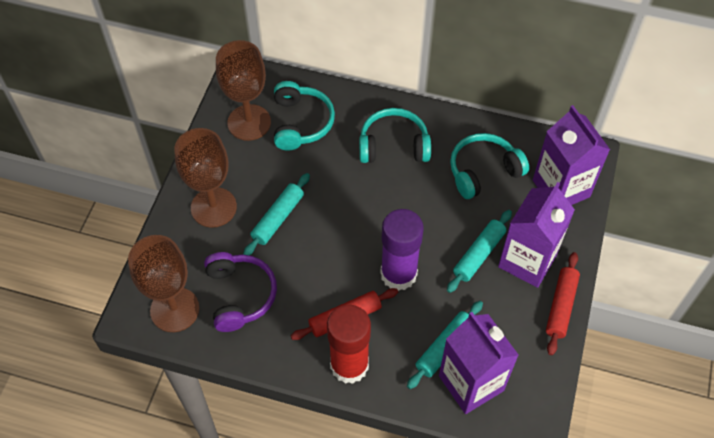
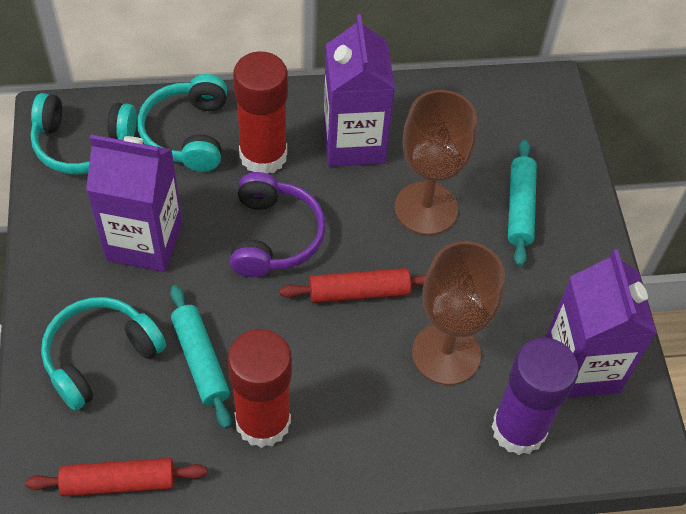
brown goblet: 3 -> 2
red glue stick: 1 -> 2
turquoise rolling pin: 3 -> 2

